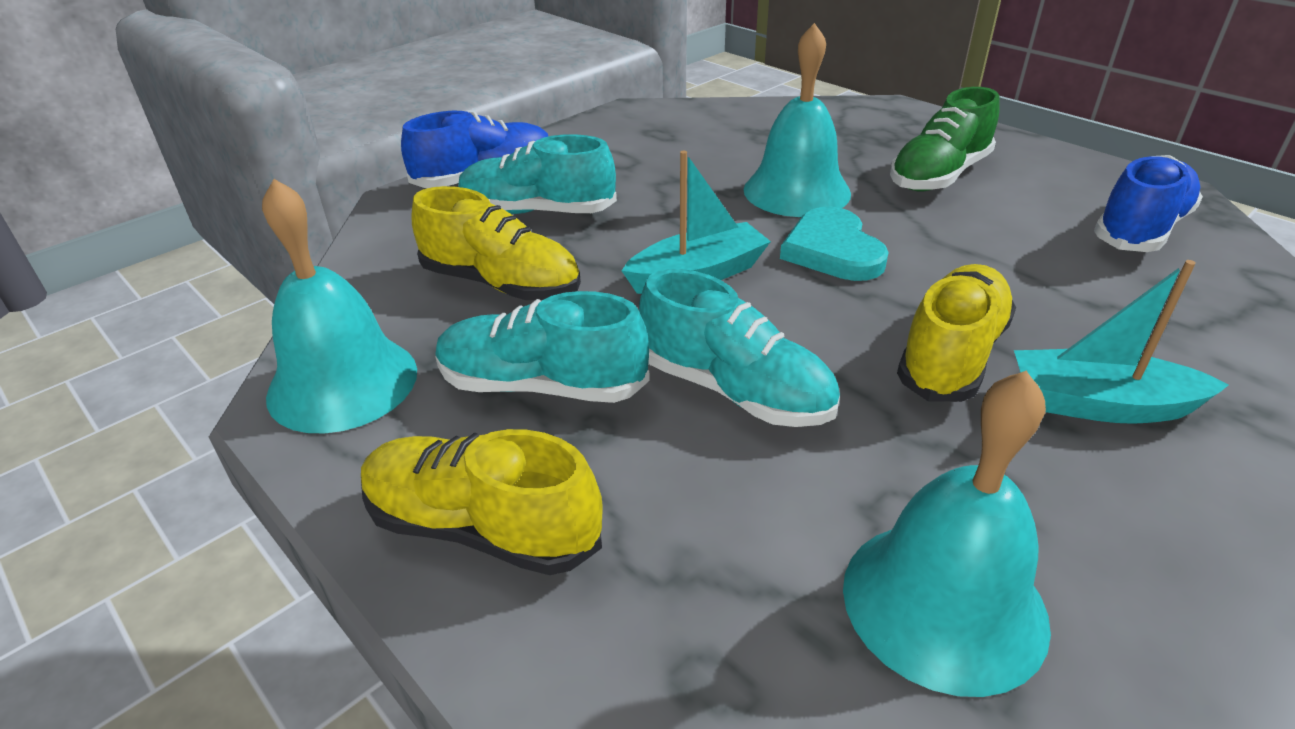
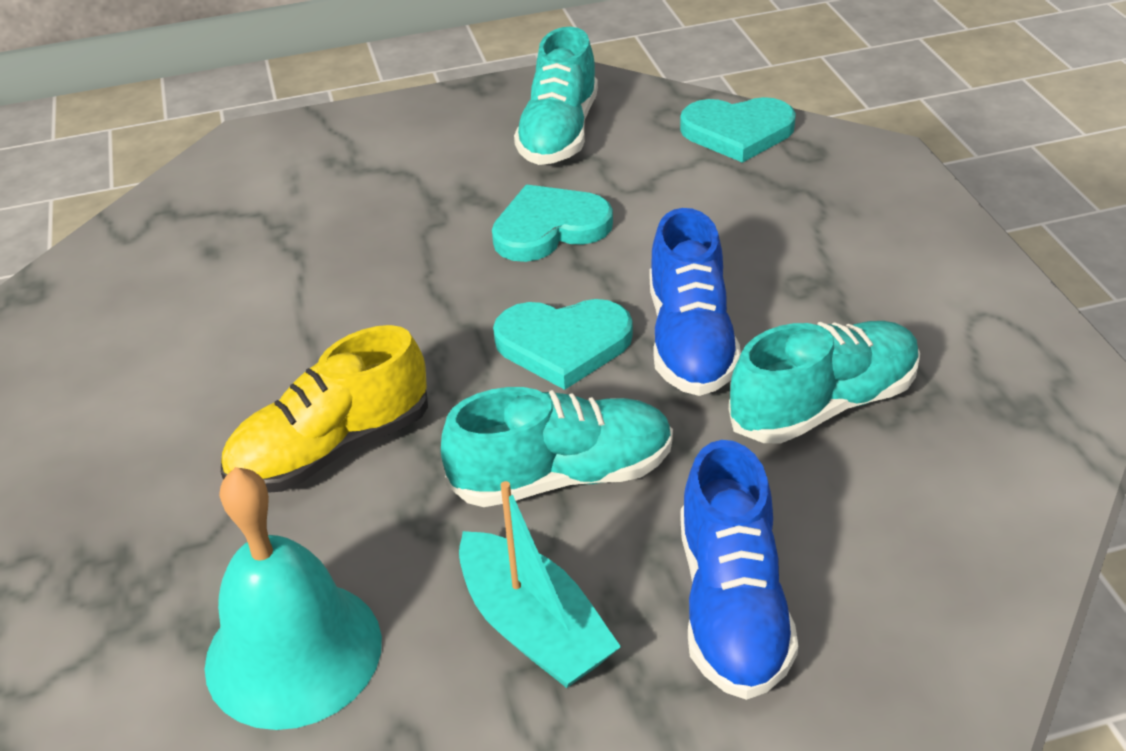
green shoe: 1 -> 0
turquoise bell: 3 -> 1
turquoise boat: 2 -> 1
turquoise heart: 1 -> 3
yellow shoe: 3 -> 1

